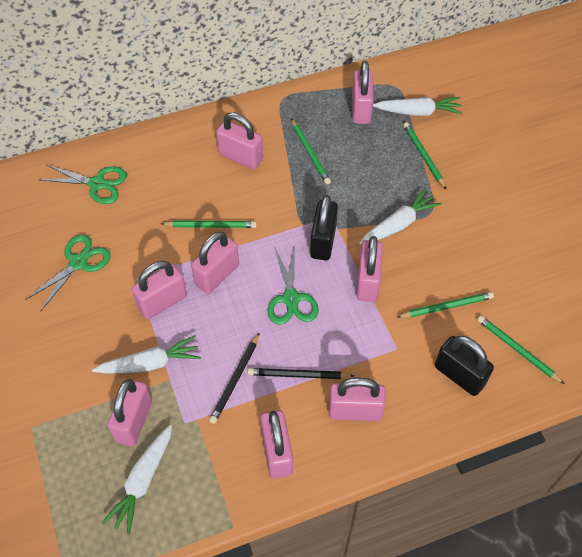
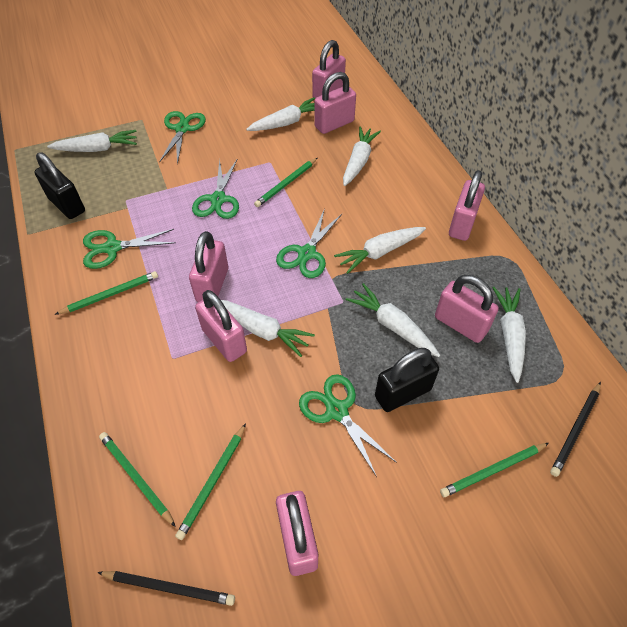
green scissors: 3 -> 5
pink padlock: 8 -> 7
white carrot: 4 -> 7

